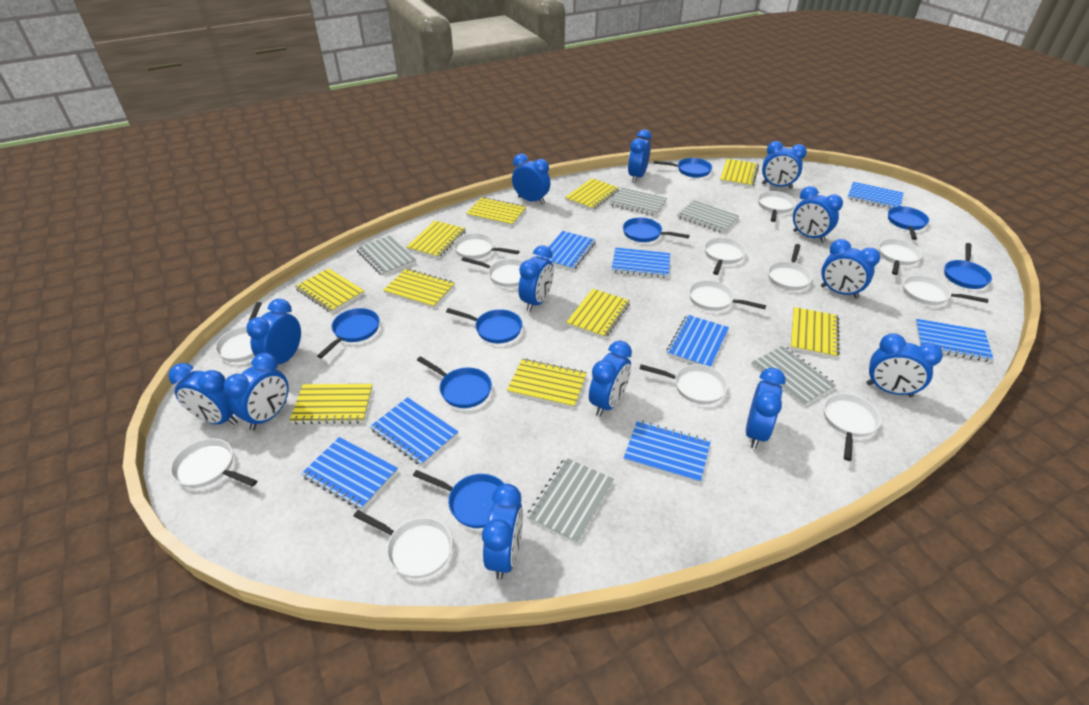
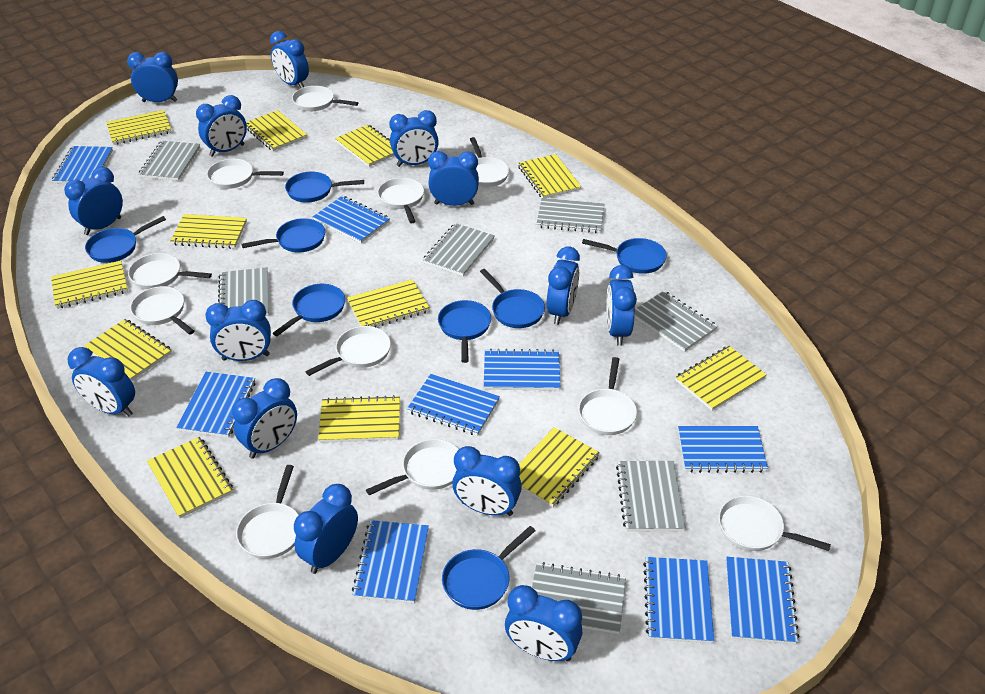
blue clock: 13 -> 14
blue notebook: 8 -> 9
grey notebook: 5 -> 7
white pan: 13 -> 11
yellow notebook: 10 -> 12

